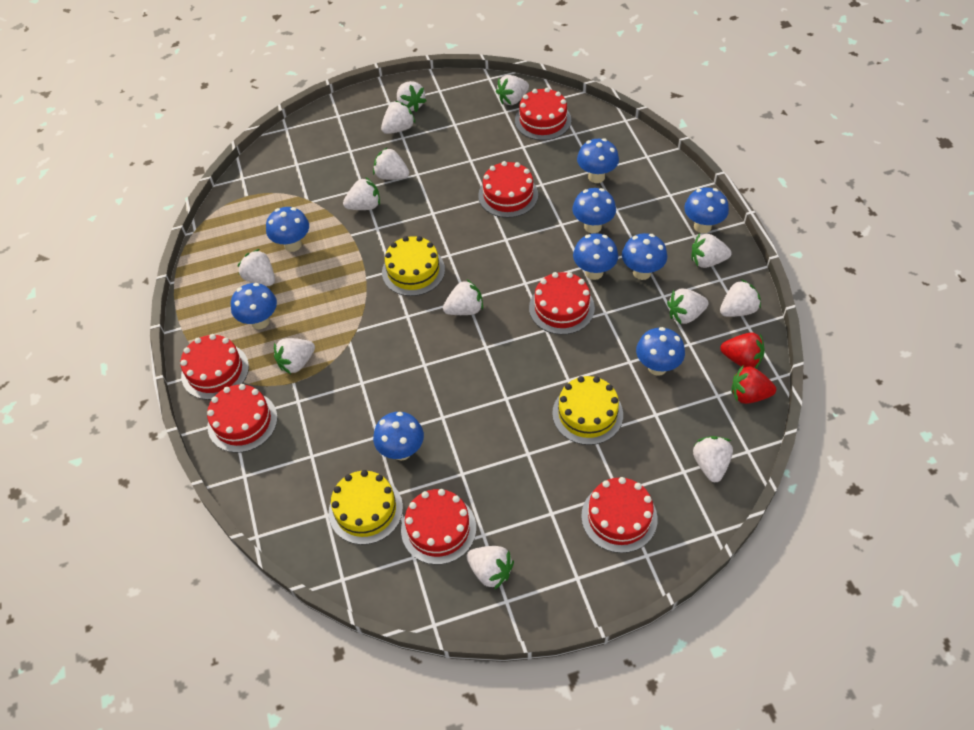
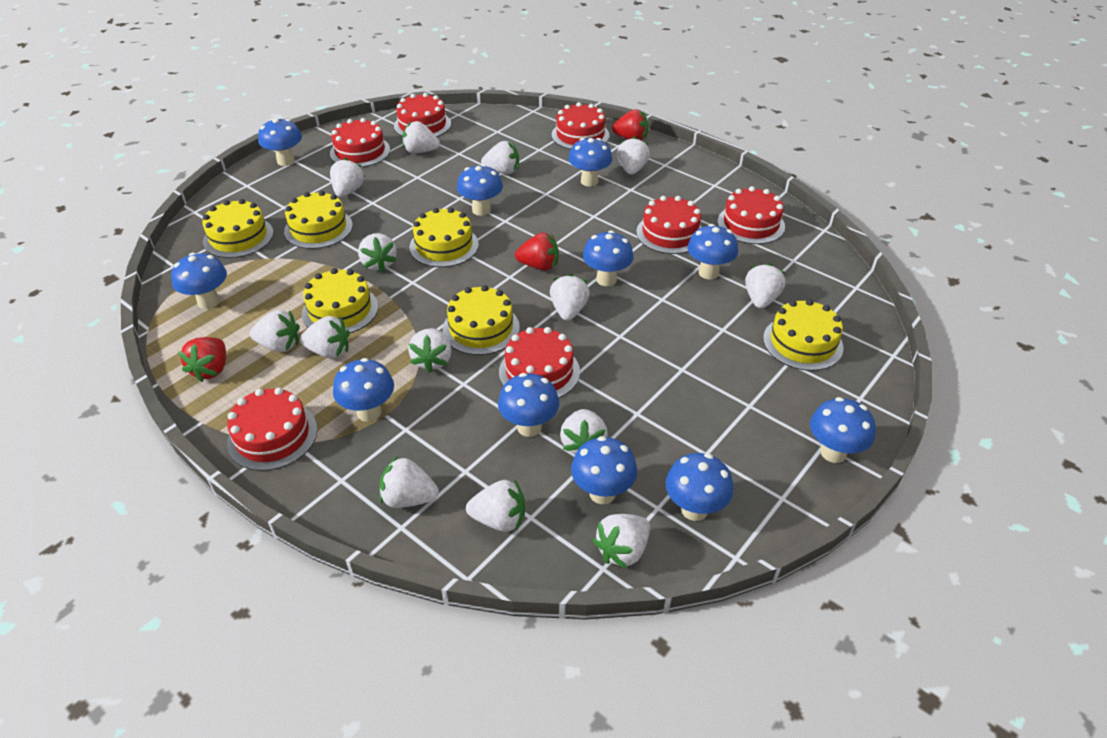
blue mushroom: 9 -> 11
red strawberry: 2 -> 3
white strawberry: 13 -> 14
yellow cake: 3 -> 6

